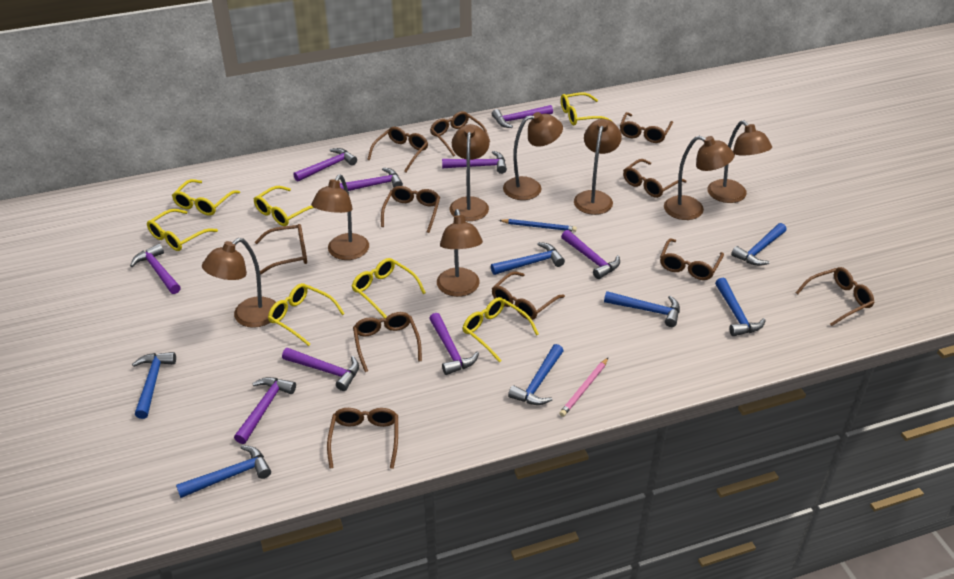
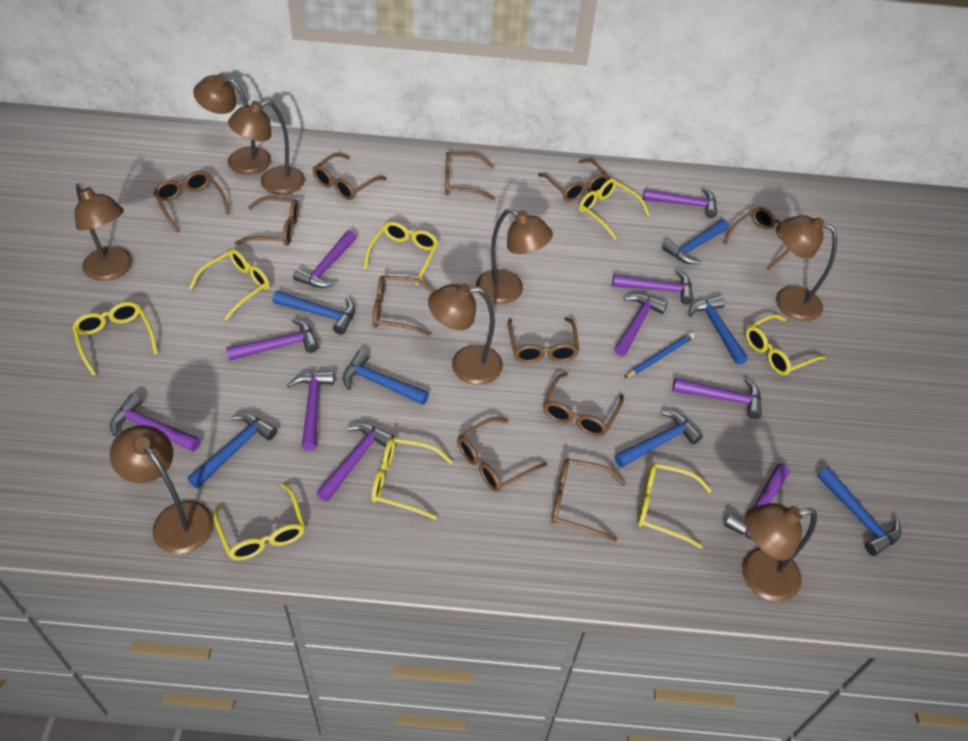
pink pencil: 1 -> 0
purple hammer: 9 -> 10
yellow glasses: 7 -> 8

